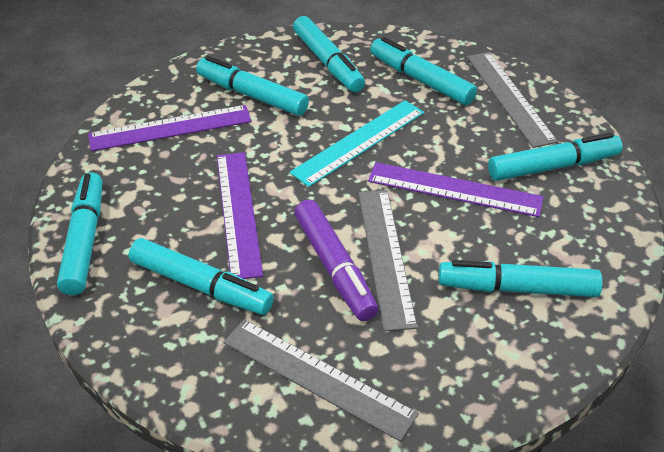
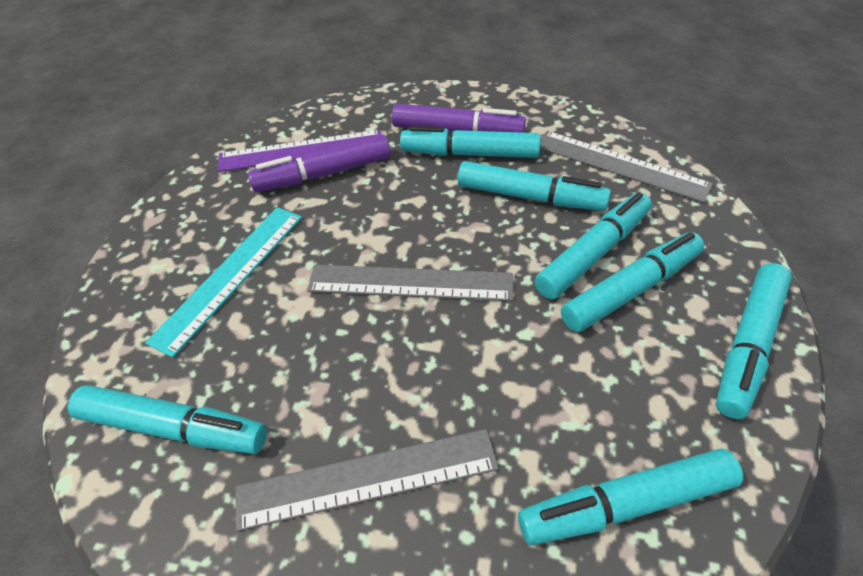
purple marker: 1 -> 2
purple ruler: 3 -> 1

